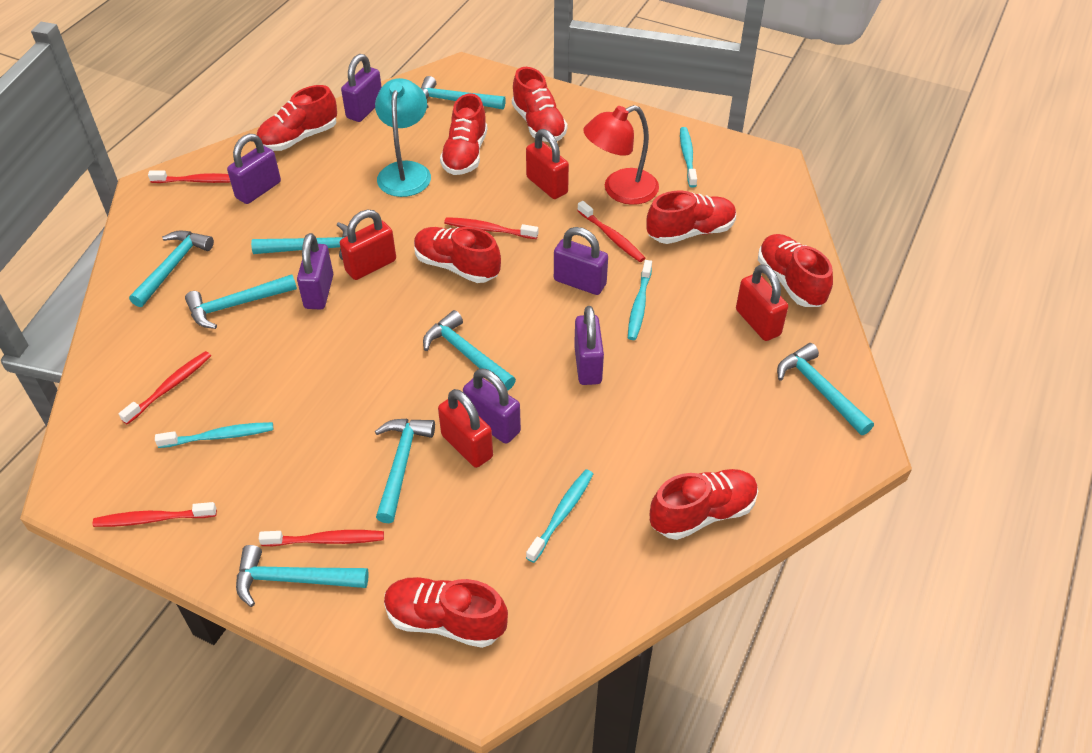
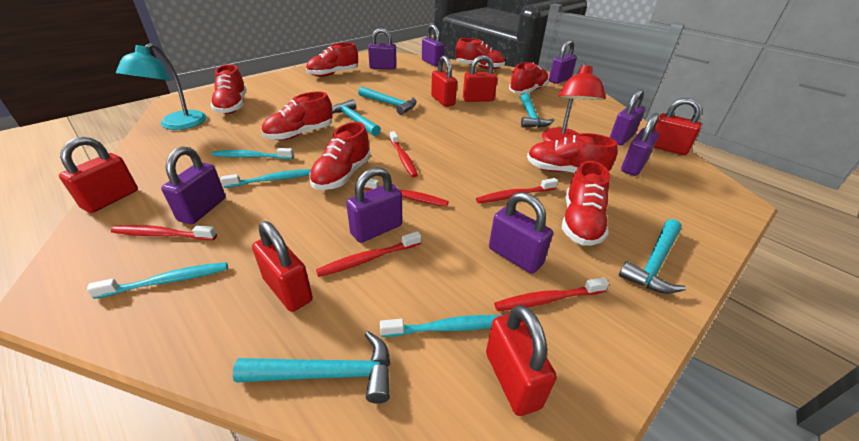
purple padlock: 6 -> 8
red padlock: 4 -> 6
turquoise hammer: 8 -> 5

